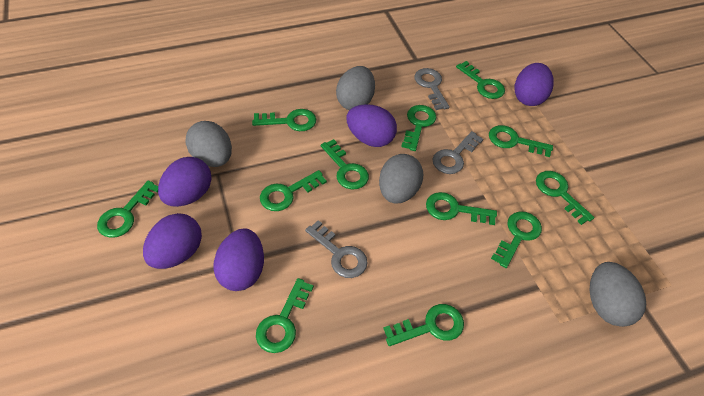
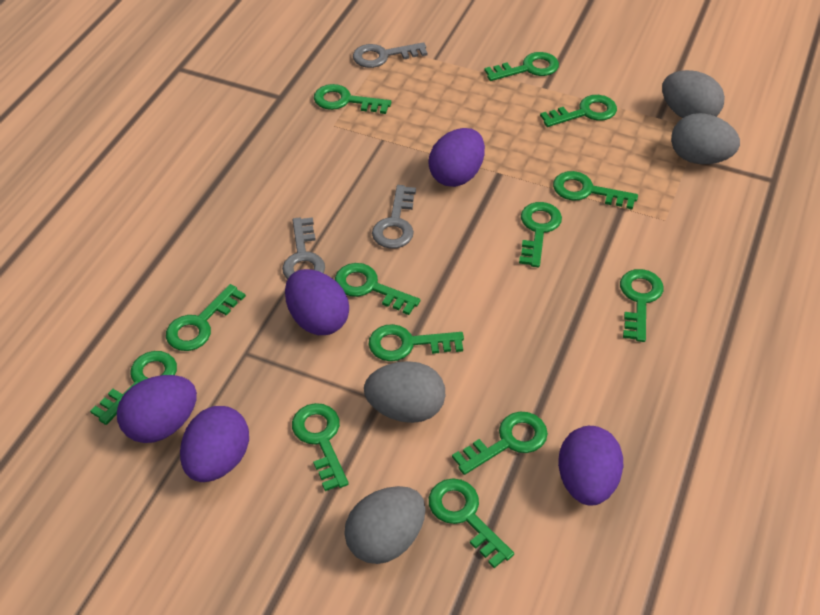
green key: 12 -> 13

